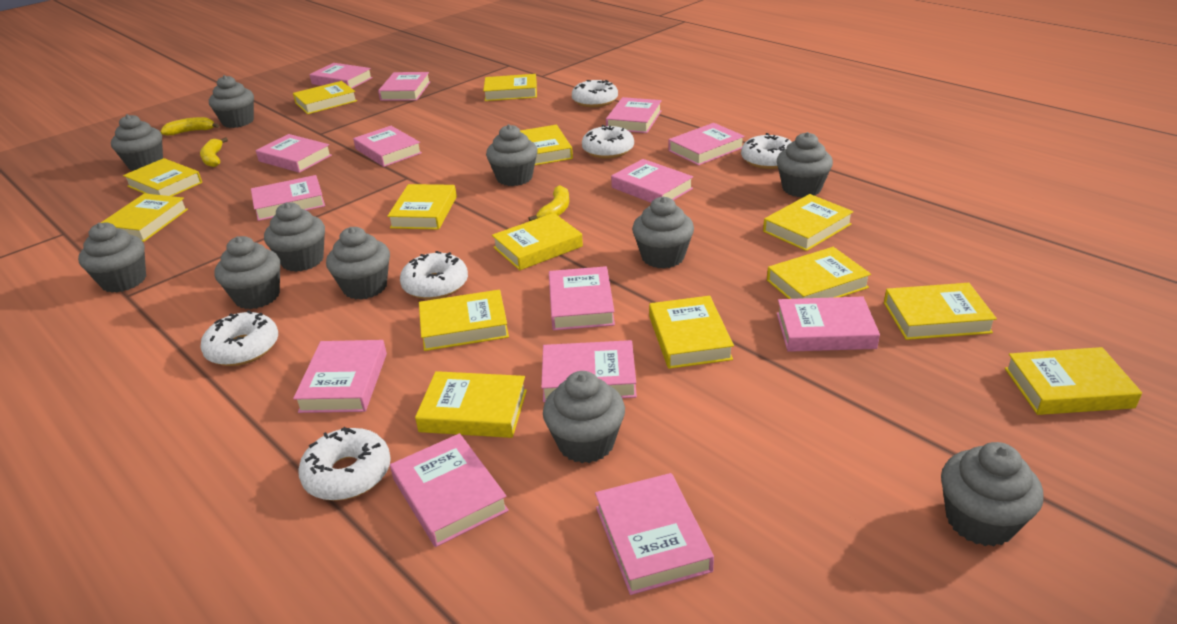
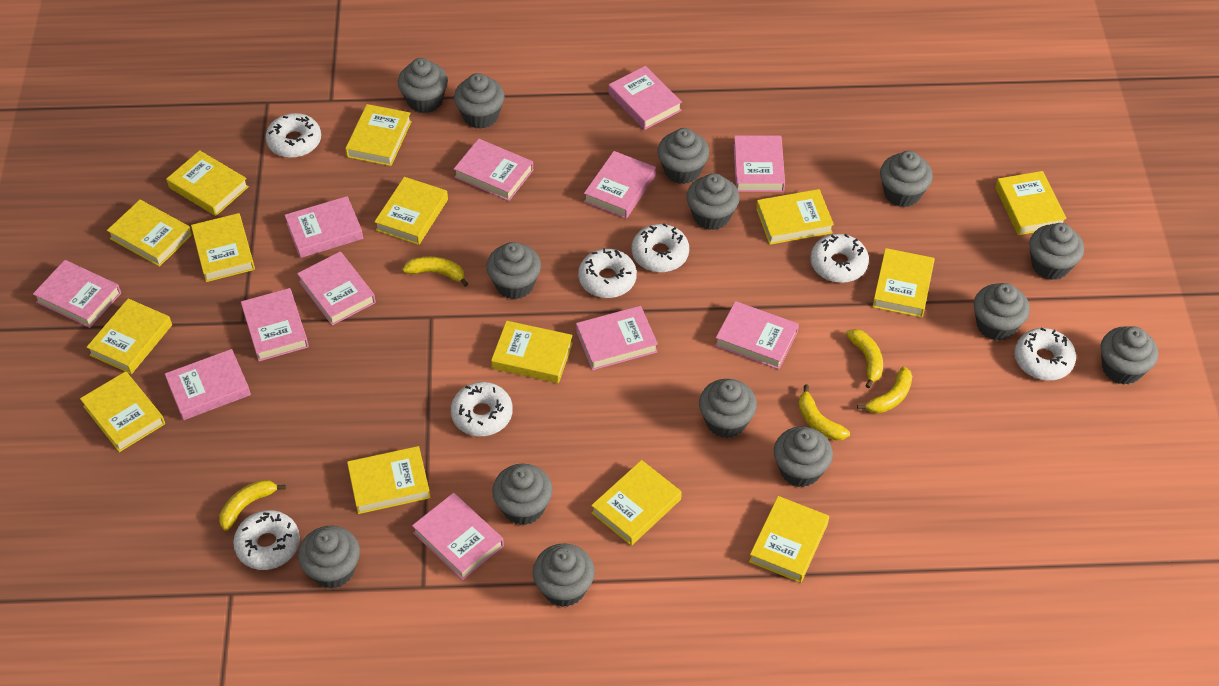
grey cupcake: 11 -> 14
pink book: 14 -> 12
white donut: 6 -> 7
yellow banana: 3 -> 5

